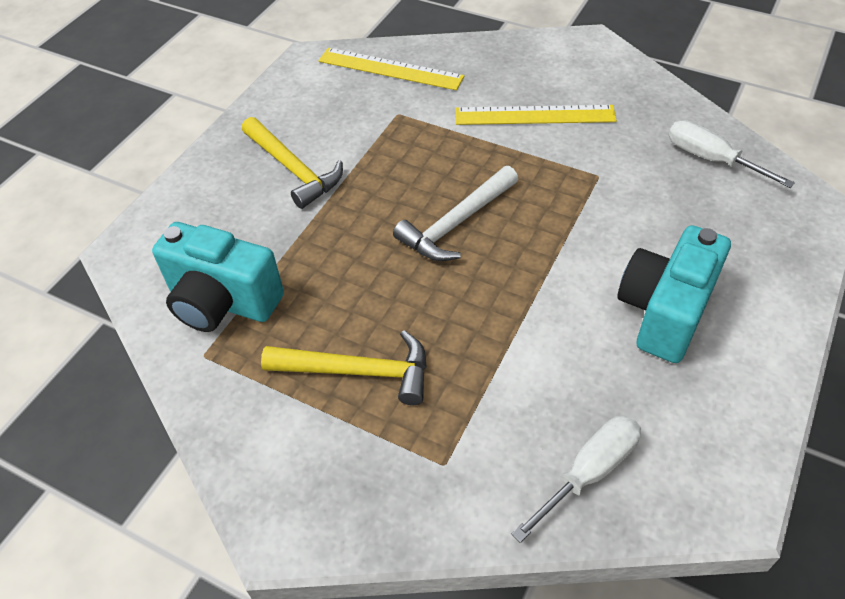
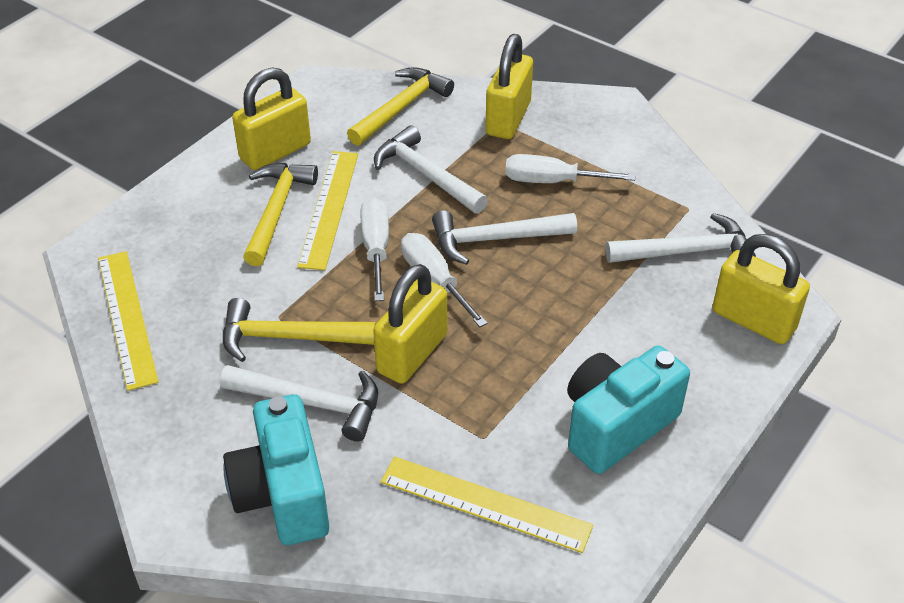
white hammer: 1 -> 4
white screwdriver: 2 -> 3
yellow hammer: 2 -> 3
yellow padlock: 0 -> 4
yellow ruler: 2 -> 3

